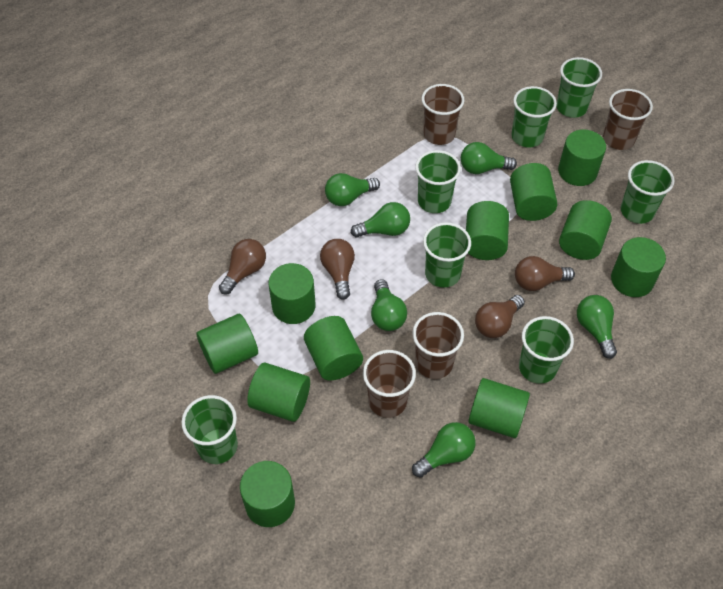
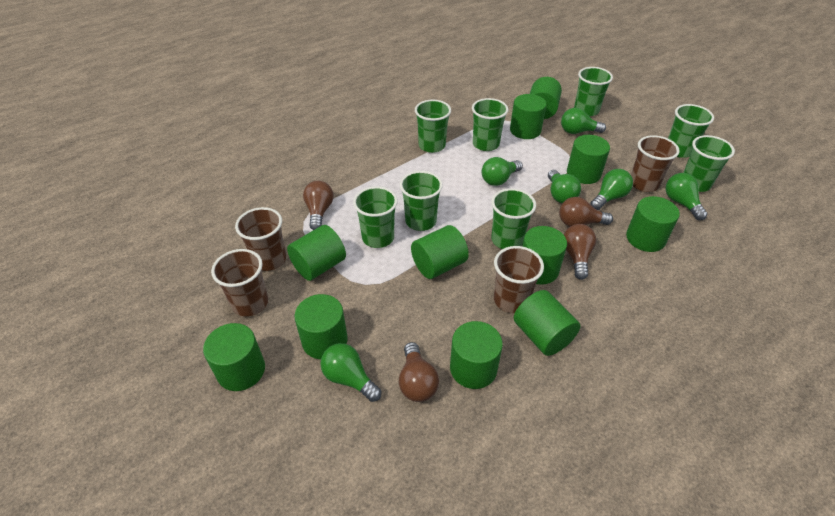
green cup: 7 -> 8

